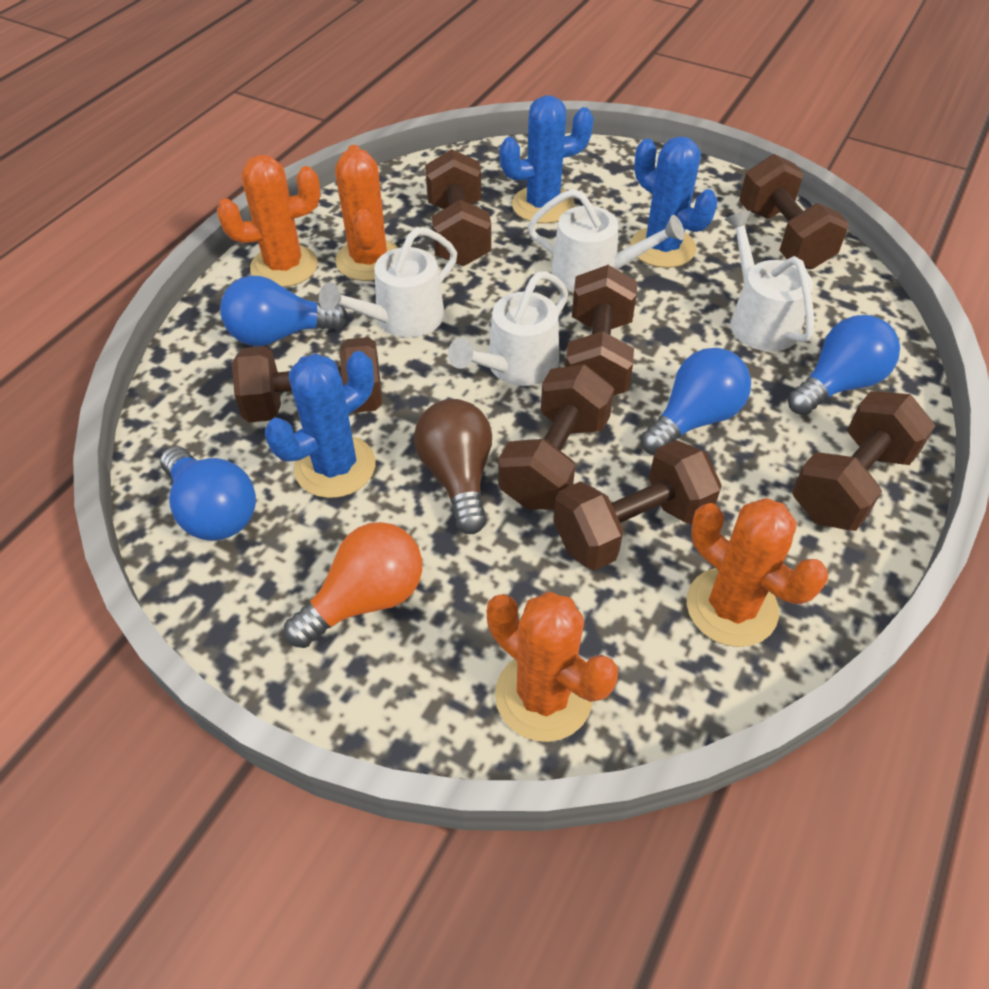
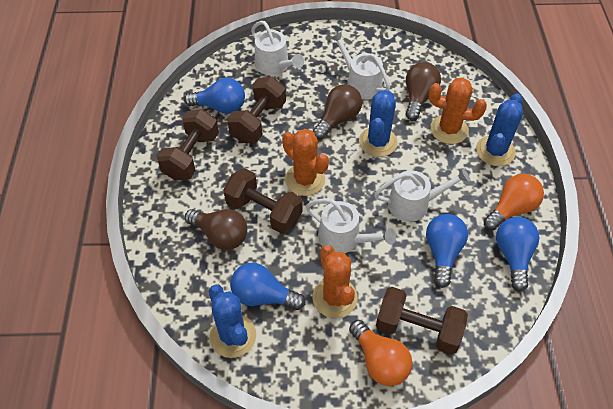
brown dumbbell: 7 -> 4
brown light bulb: 1 -> 3
orange cactus: 4 -> 3
orange light bulb: 1 -> 2

